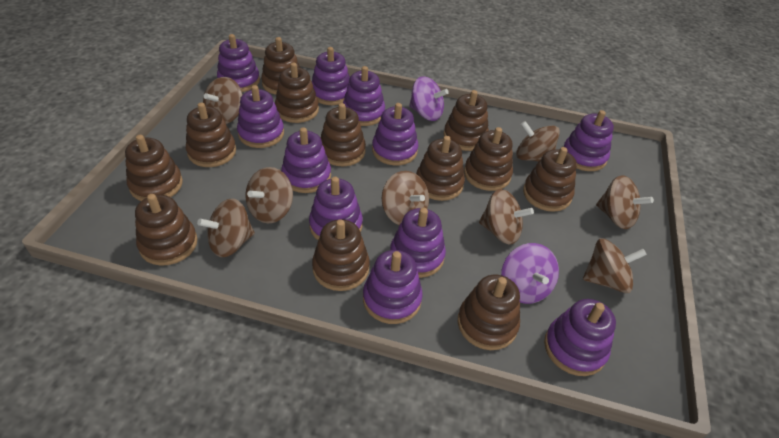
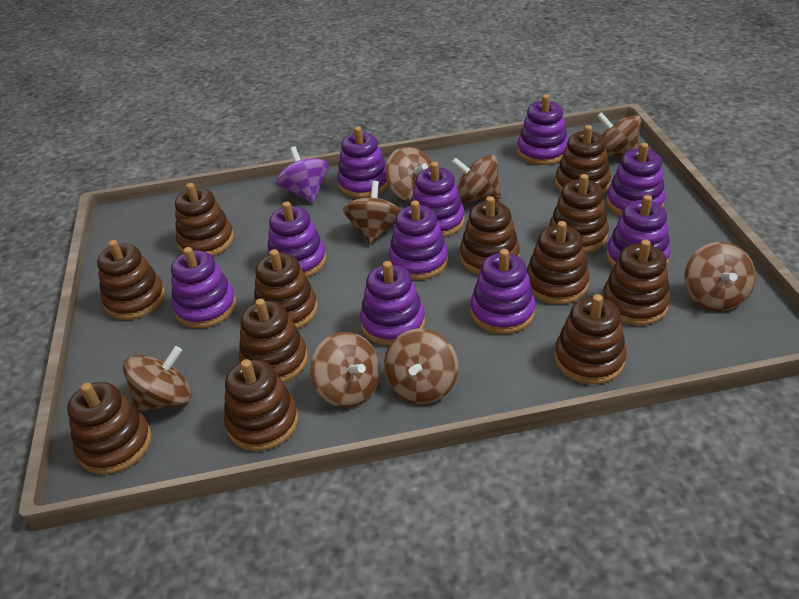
purple spinning top: 2 -> 1
purple stacking toy: 11 -> 10

